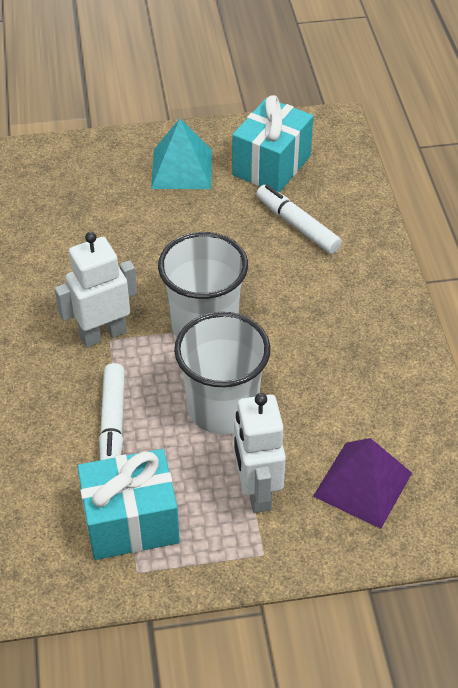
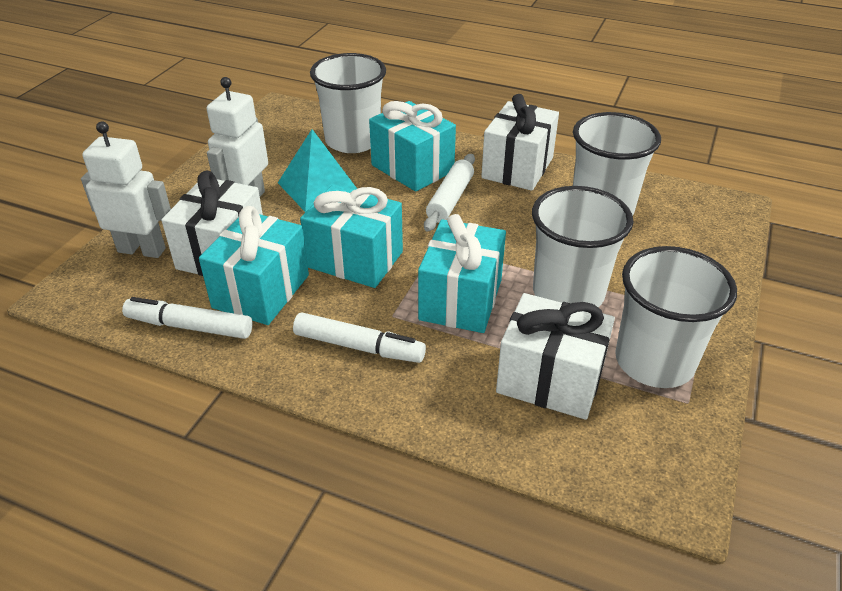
purple pyramid: 1 -> 0
turquoise gift: 2 -> 4
white cup: 2 -> 4
white gift: 0 -> 3
white rolling pin: 0 -> 1

